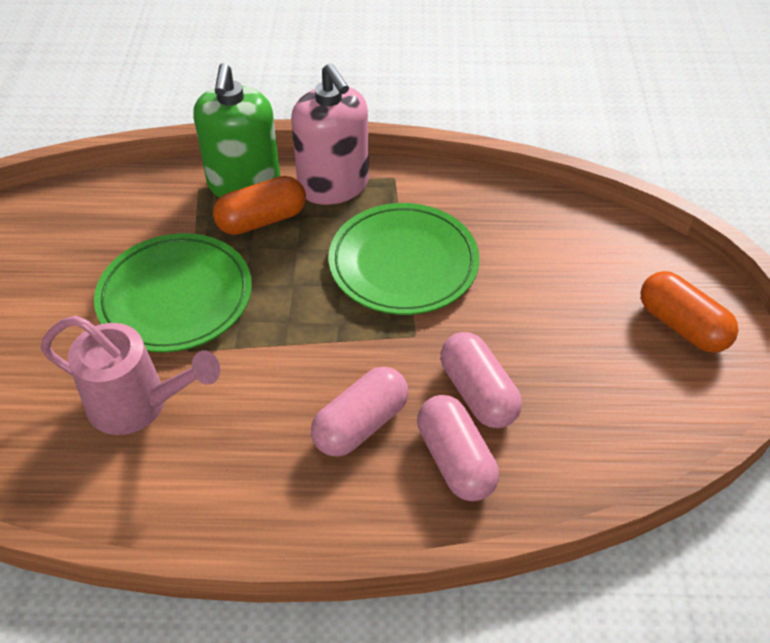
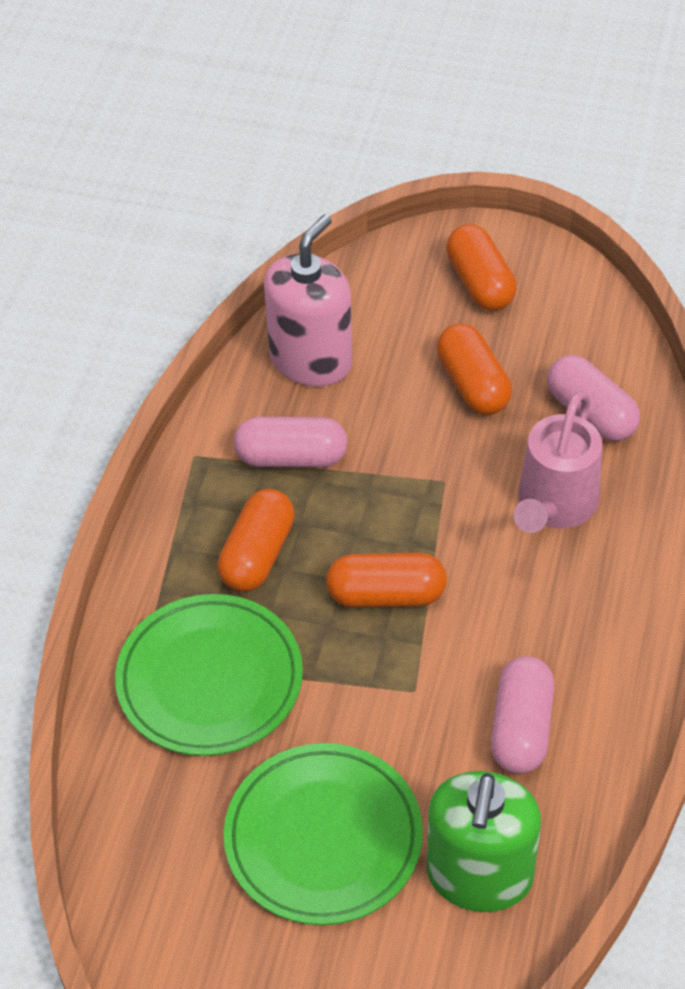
orange capsule: 2 -> 4

